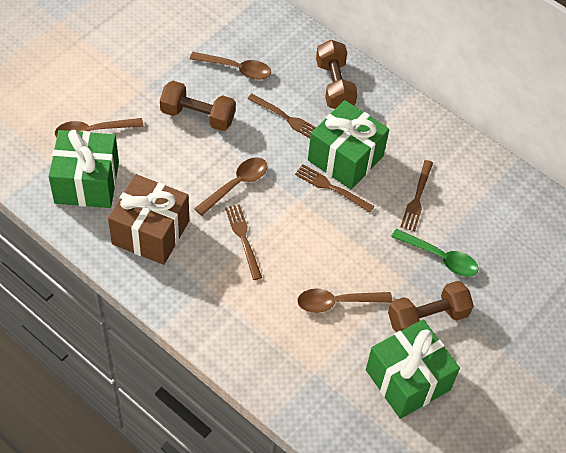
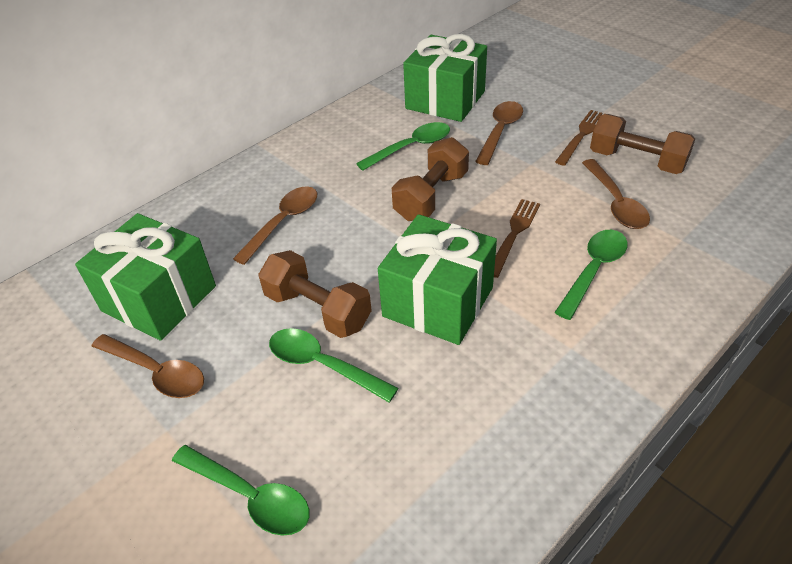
brown fork: 4 -> 2
brown gift: 1 -> 0
green spoon: 1 -> 4

